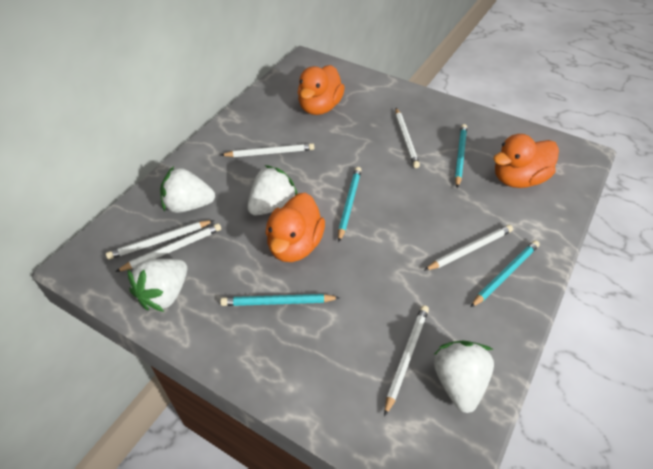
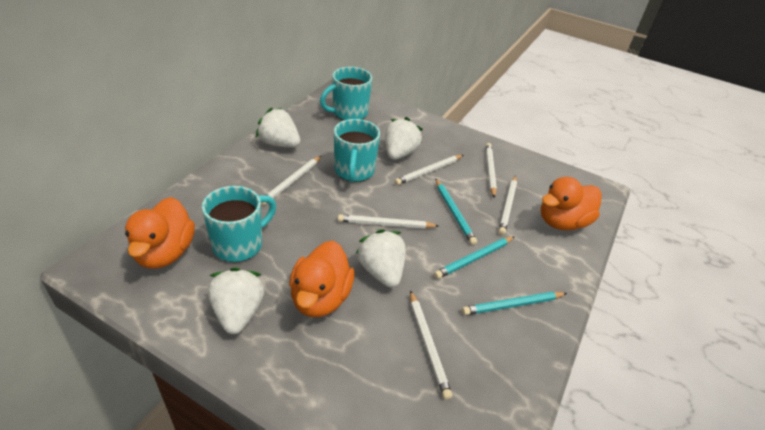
turquoise mug: 0 -> 3
turquoise pencil: 4 -> 3

